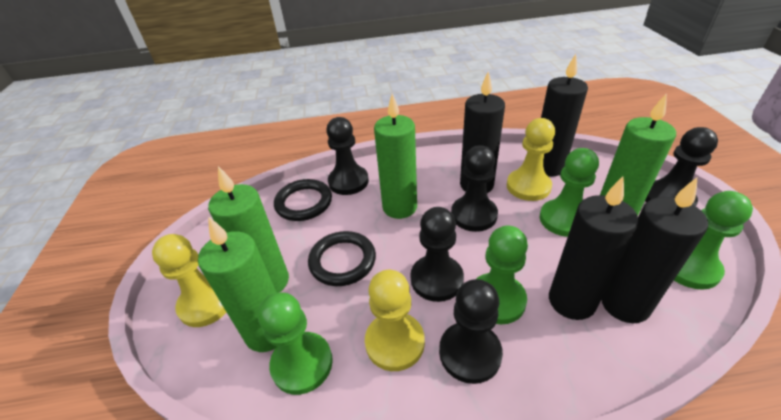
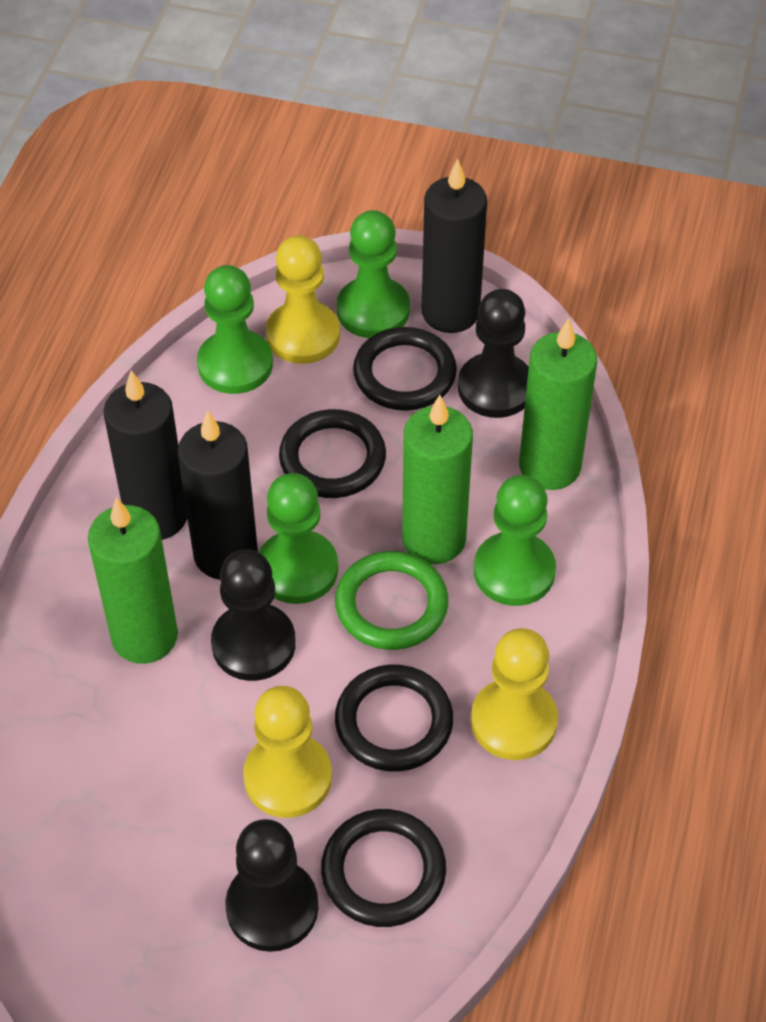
black candle: 4 -> 3
black pawn: 5 -> 3
black ring: 2 -> 4
green candle: 4 -> 3
green ring: 0 -> 1

